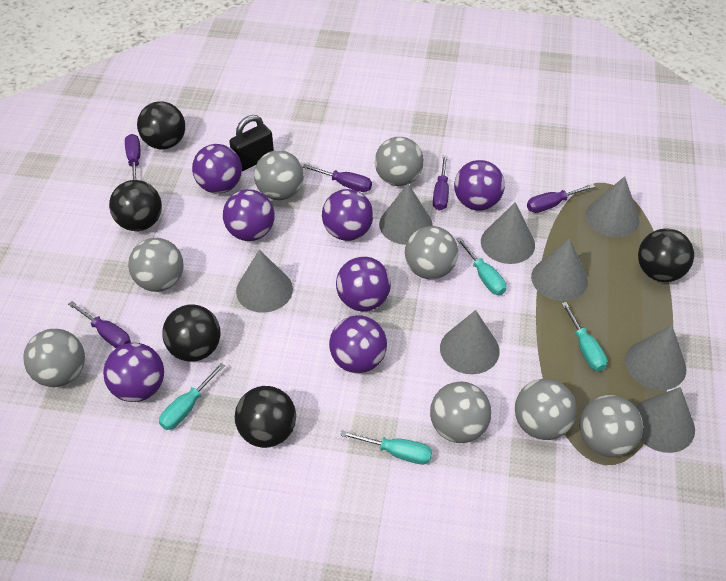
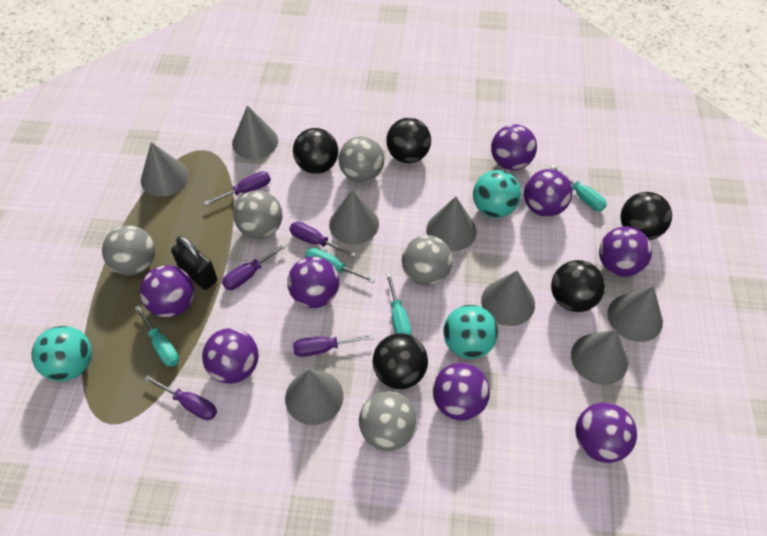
grey ball: 8 -> 5
purple ball: 7 -> 8
turquoise ball: 0 -> 3

